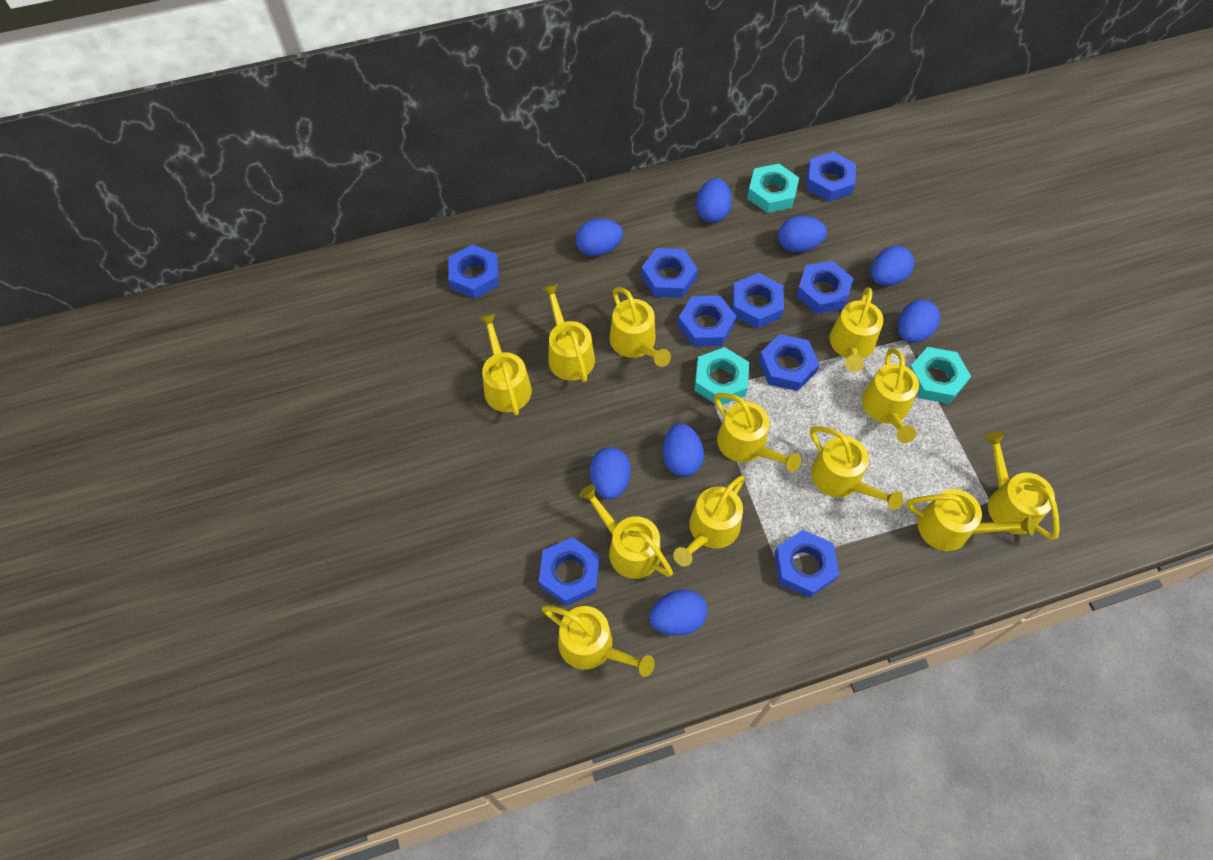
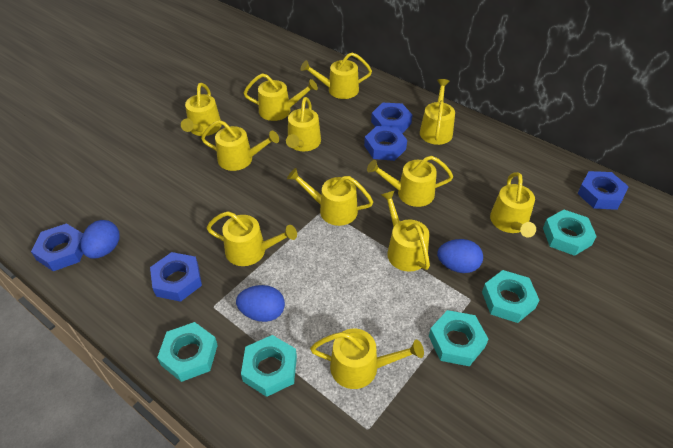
blue egg: 8 -> 3
blue nut: 9 -> 5
turquoise nut: 3 -> 5

